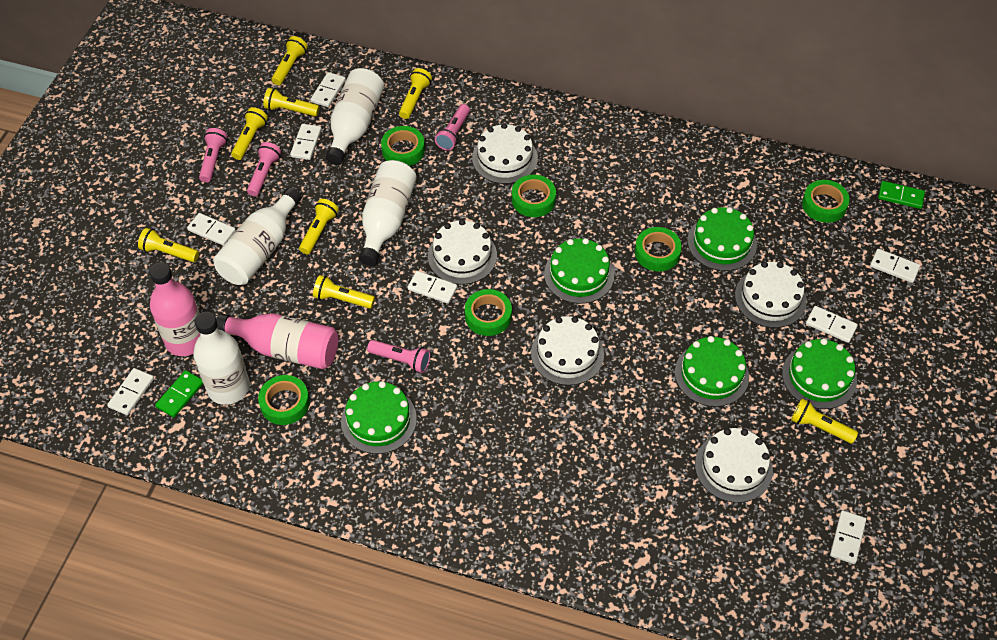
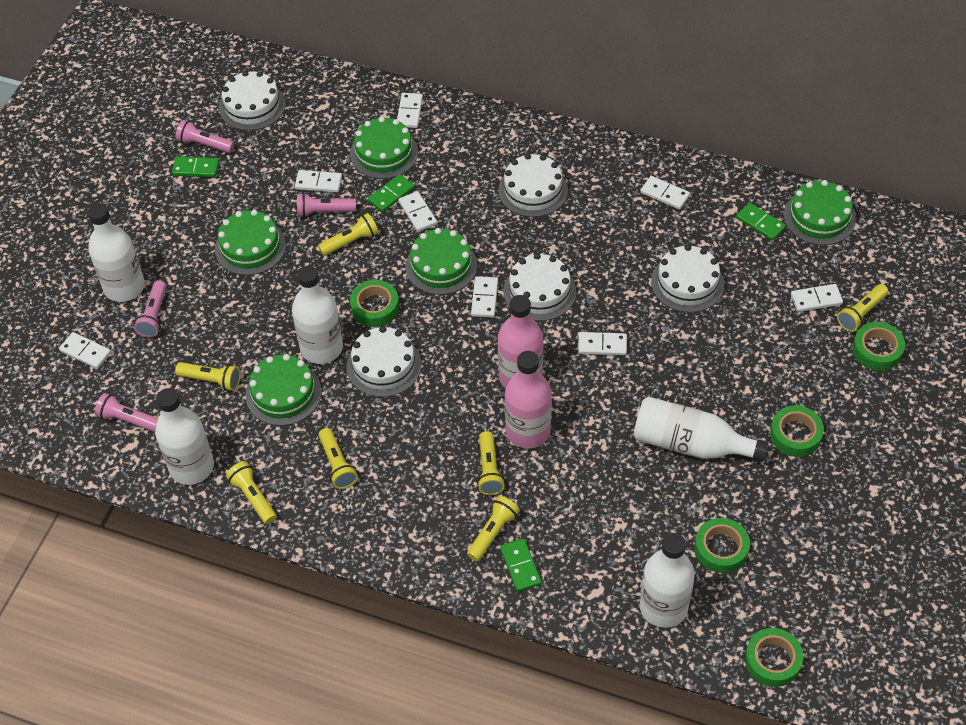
green domino: 2 -> 4
green tape: 6 -> 5
white bottle: 4 -> 5
yellow flashlight: 8 -> 7

